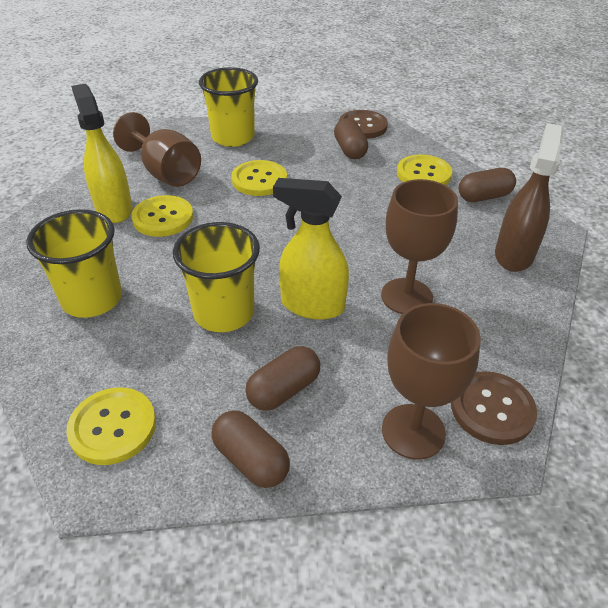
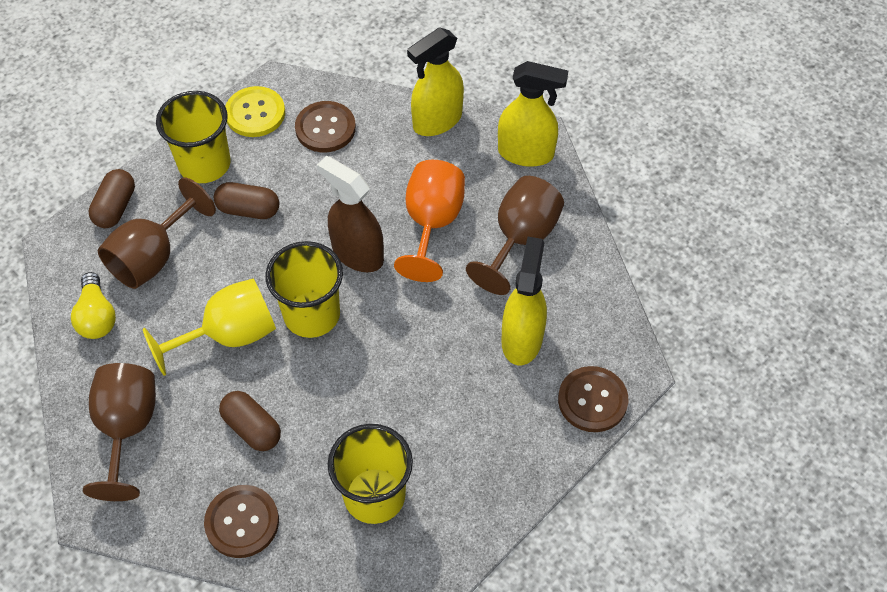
brown button: 2 -> 3
brown capsule: 4 -> 3
orange goblet: 0 -> 1
yellow button: 4 -> 1
yellow goblet: 0 -> 1
yellow light bulb: 0 -> 1
yellow spray bottle: 2 -> 3

